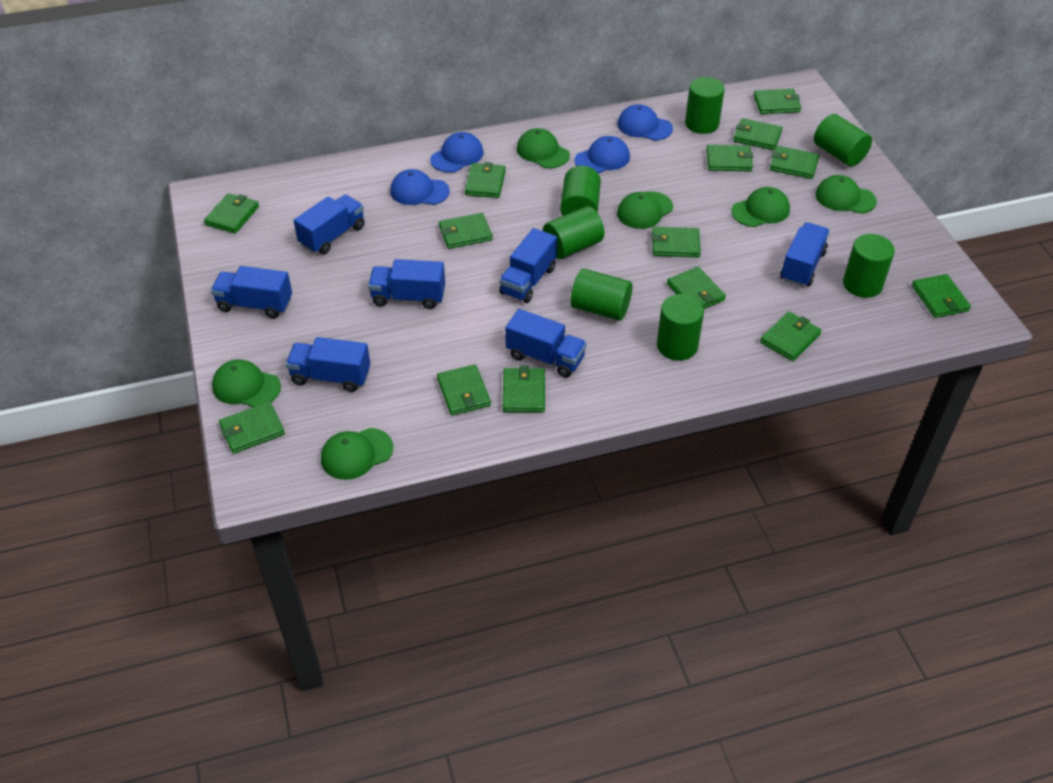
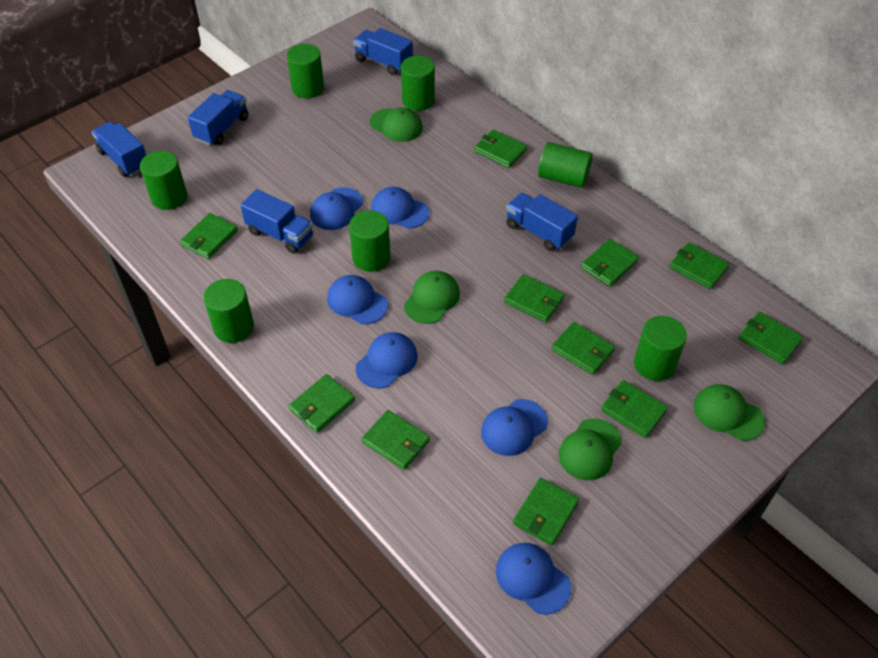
blue cap: 4 -> 6
blue truck: 7 -> 5
green cap: 6 -> 4
green wallet: 14 -> 11

